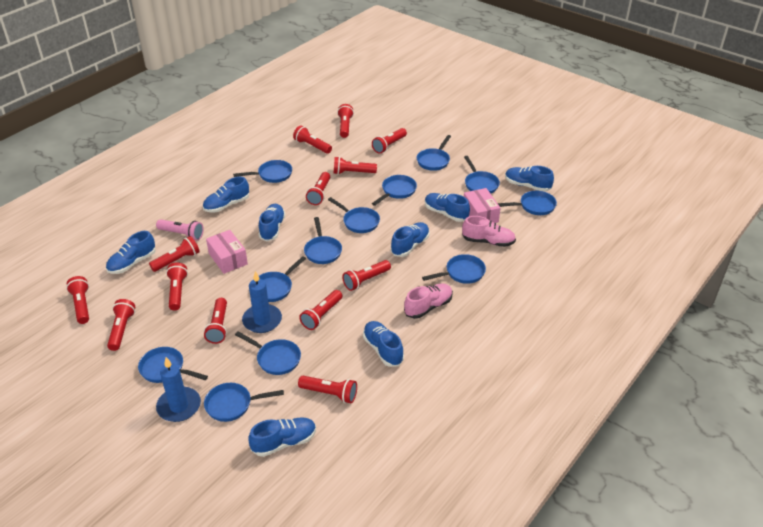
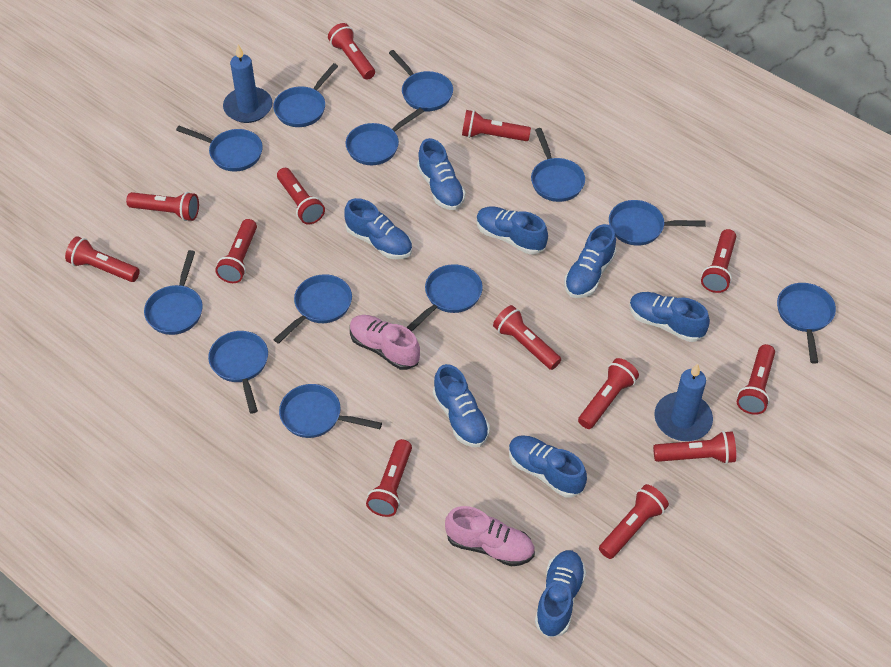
pink box: 2 -> 0
pink flashlight: 1 -> 0

